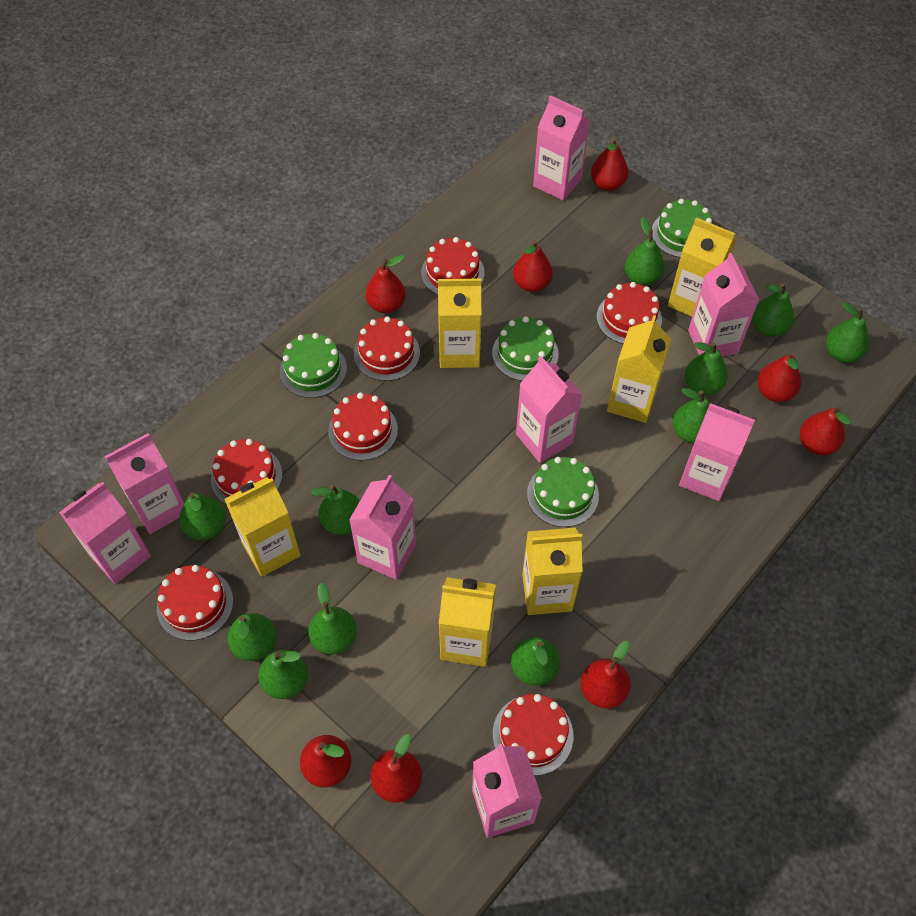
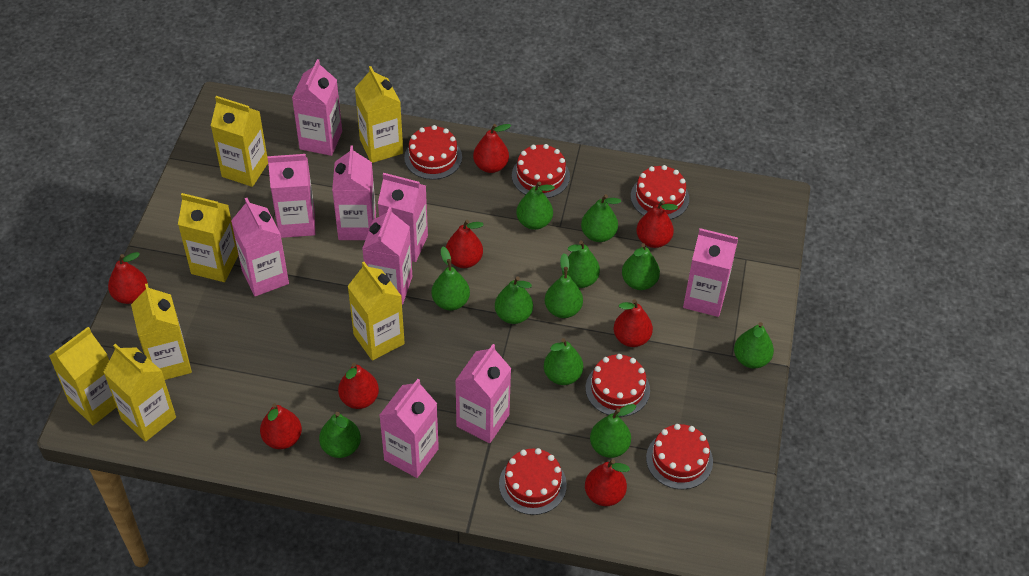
green cake: 4 -> 0
pink carton: 8 -> 9
red cake: 7 -> 6
yellow carton: 6 -> 7

